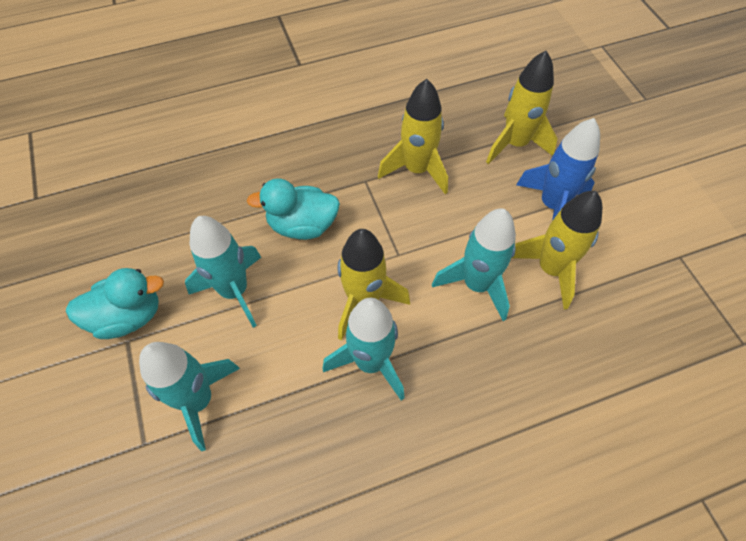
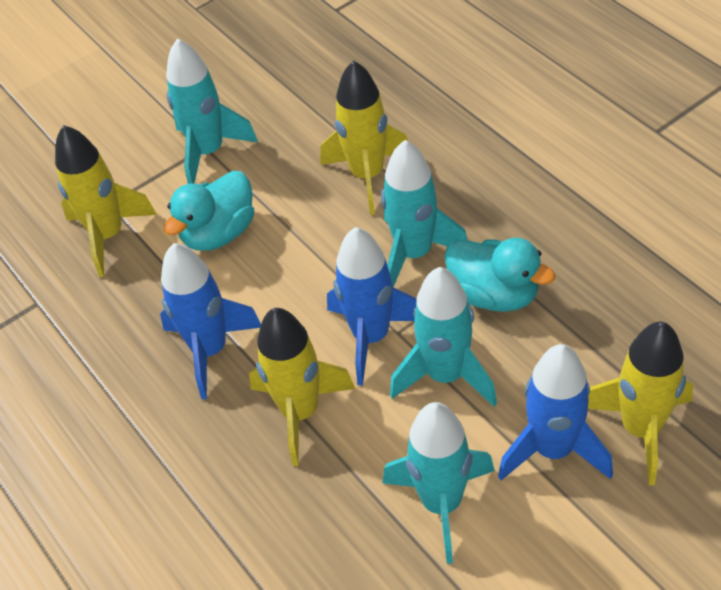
blue rocket: 1 -> 3

